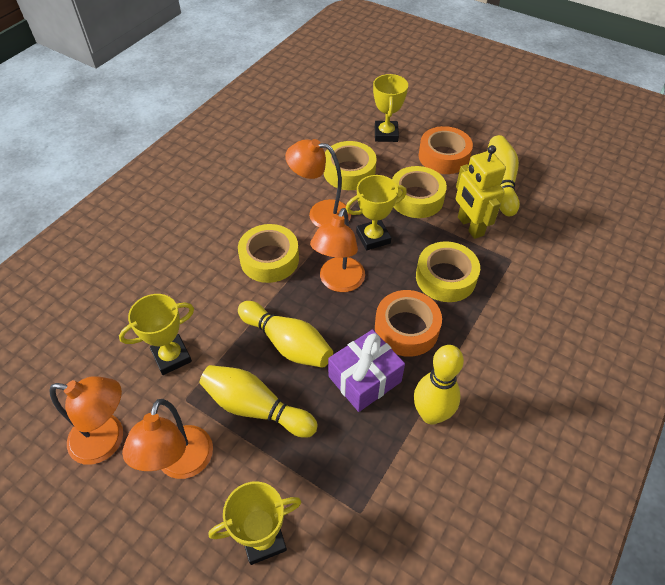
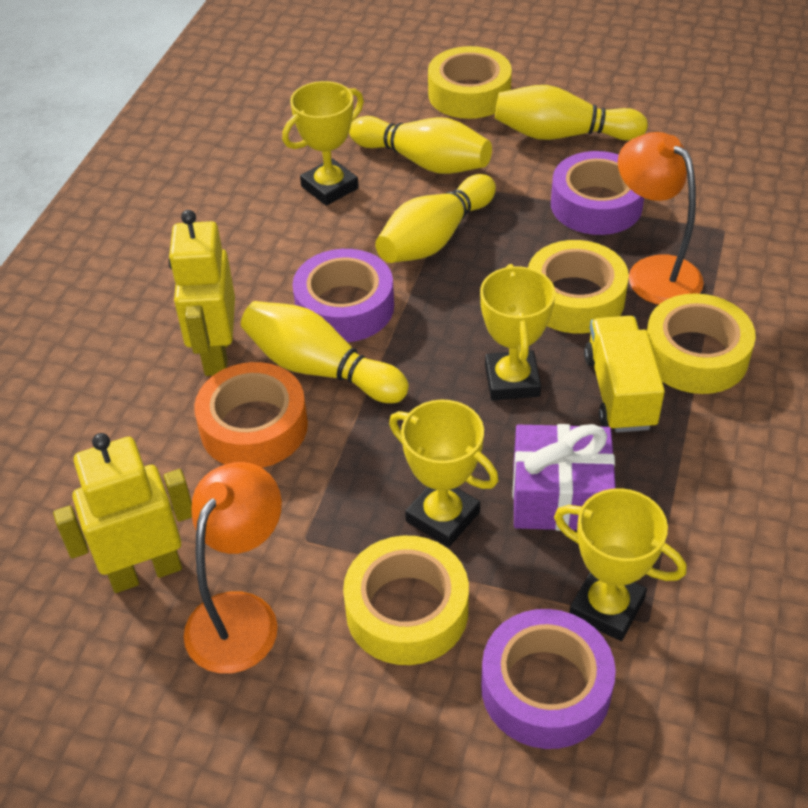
orange lamp: 4 -> 2
orange tape: 2 -> 1
purple tape: 0 -> 3
yellow robot: 1 -> 2
yellow truck: 0 -> 1

